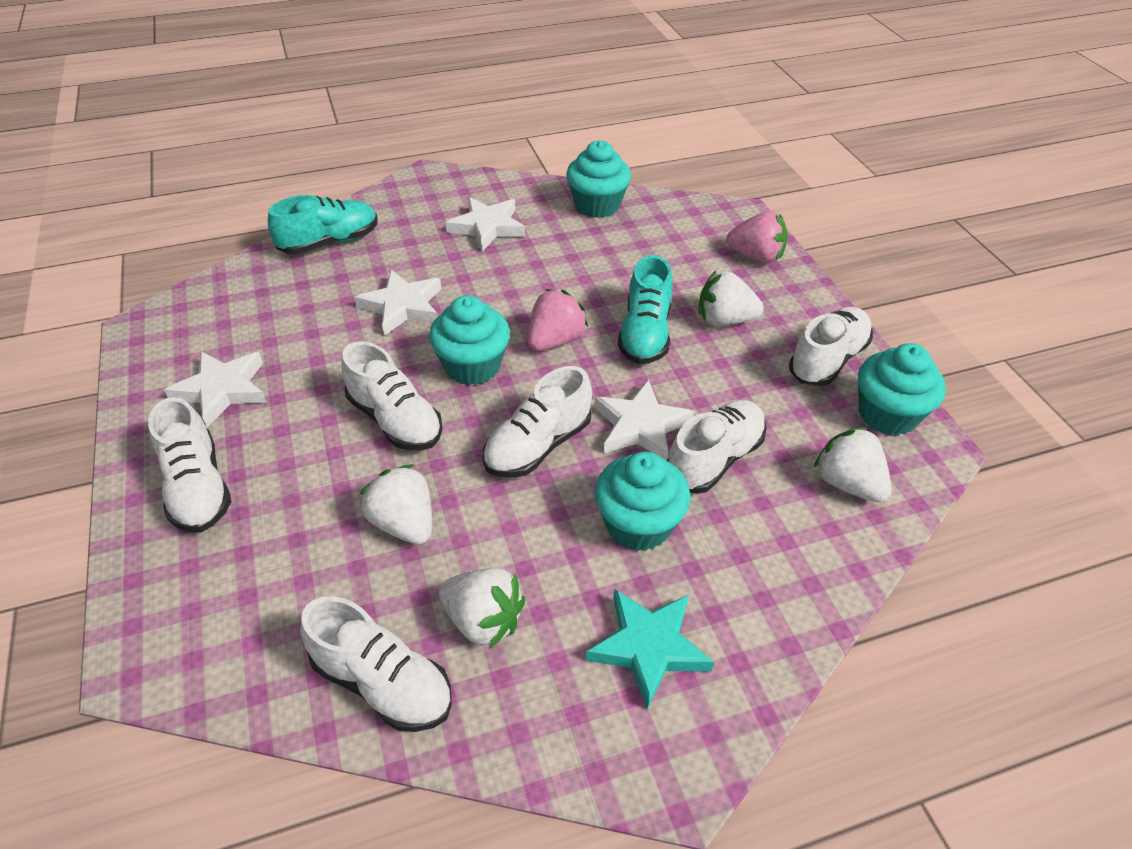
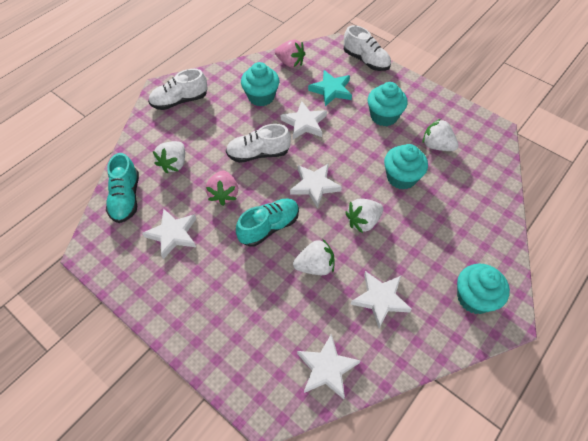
white shoe: 6 -> 3
white star: 4 -> 5

